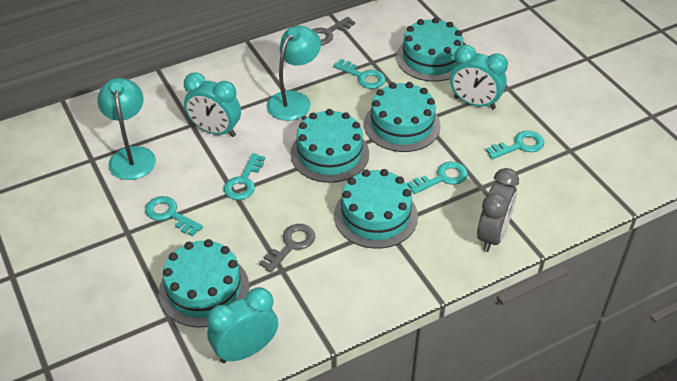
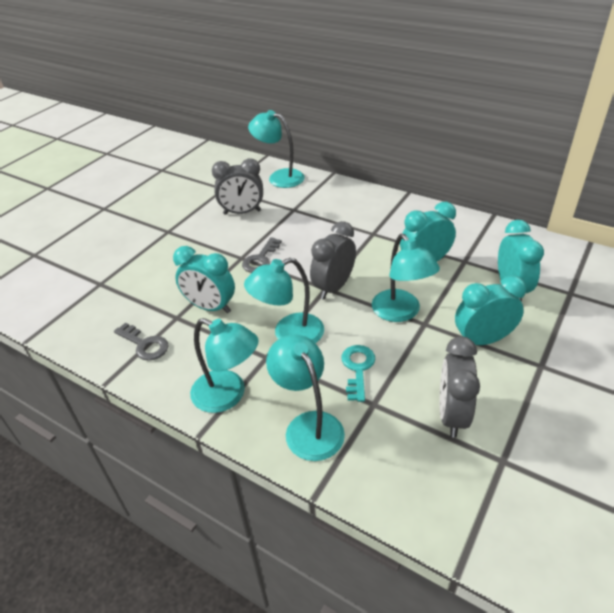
grey clock: 1 -> 3
turquoise cake: 5 -> 0
turquoise clock: 3 -> 4
turquoise key: 5 -> 1
turquoise lamp: 2 -> 5

